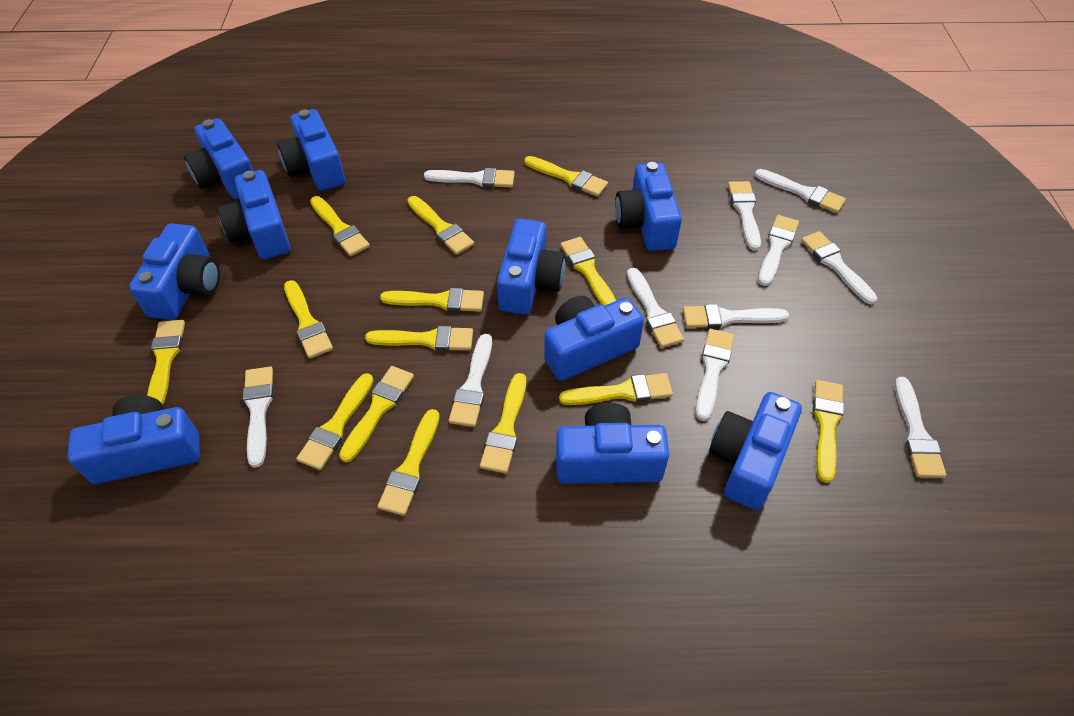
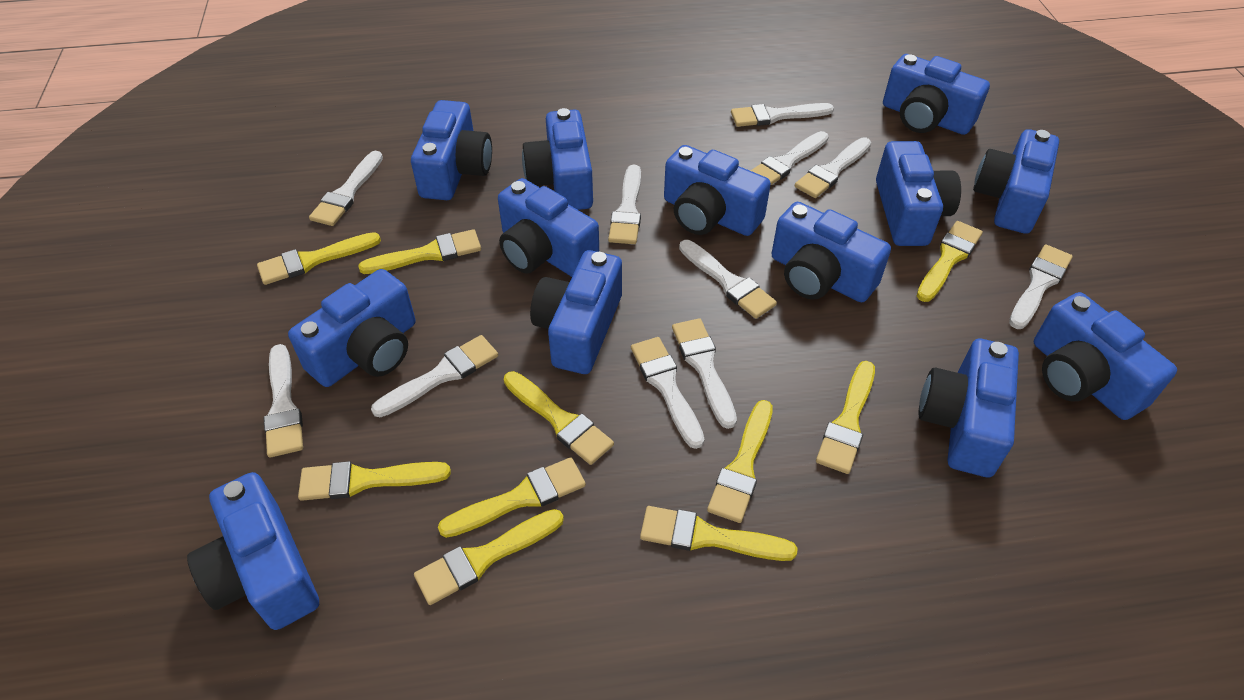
blue camera: 10 -> 13
yellow brush: 14 -> 10

